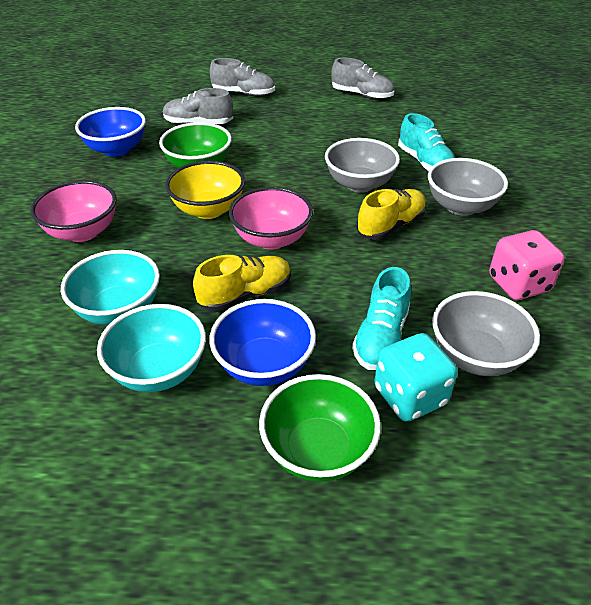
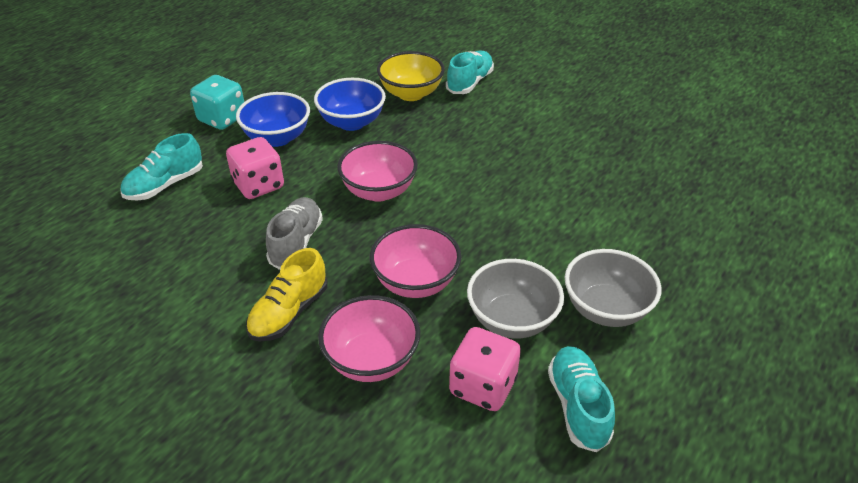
green bowl: 2 -> 0
grey bowl: 3 -> 2
grey shoe: 3 -> 1
pink bowl: 2 -> 3
pink dice: 1 -> 2
turquoise bowl: 2 -> 0
turquoise shoe: 2 -> 3
yellow shoe: 2 -> 1

